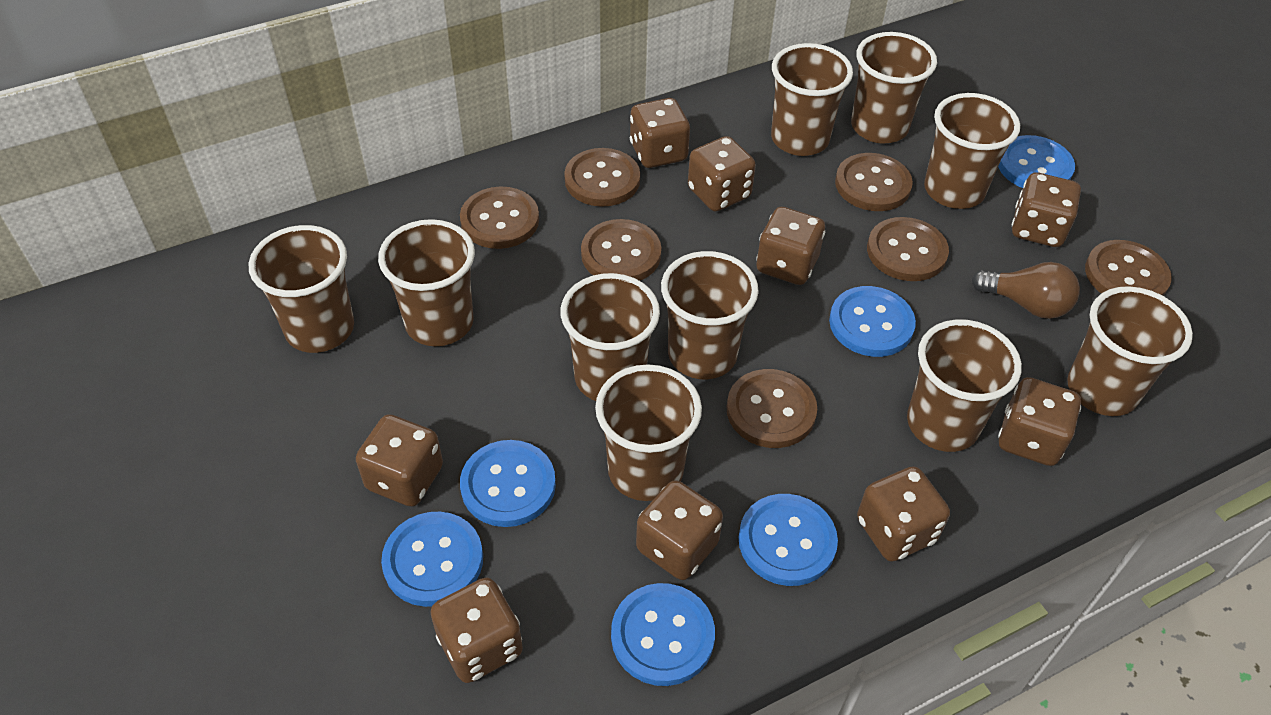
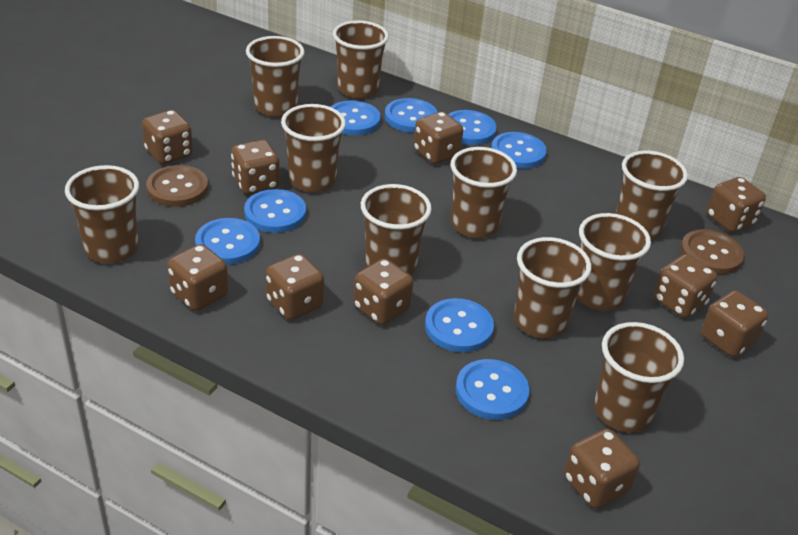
blue button: 6 -> 8
brown button: 7 -> 2
brown dice: 9 -> 10
brown light bulb: 1 -> 0

